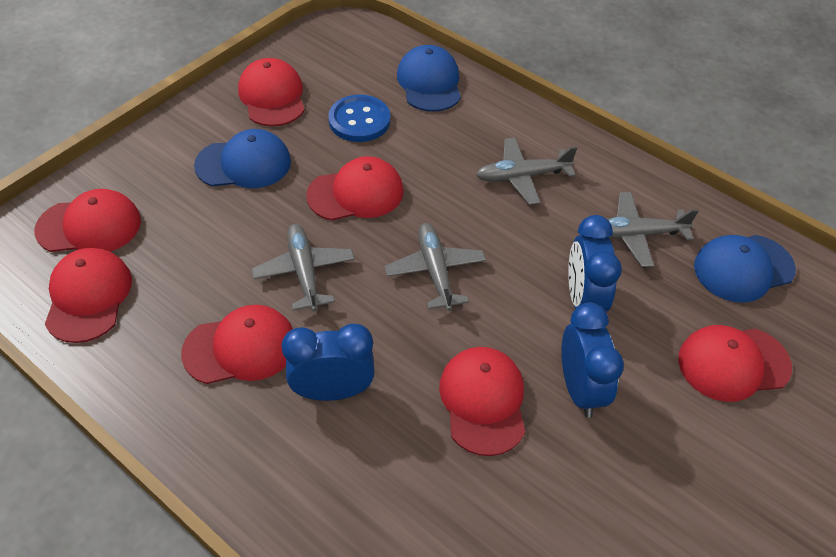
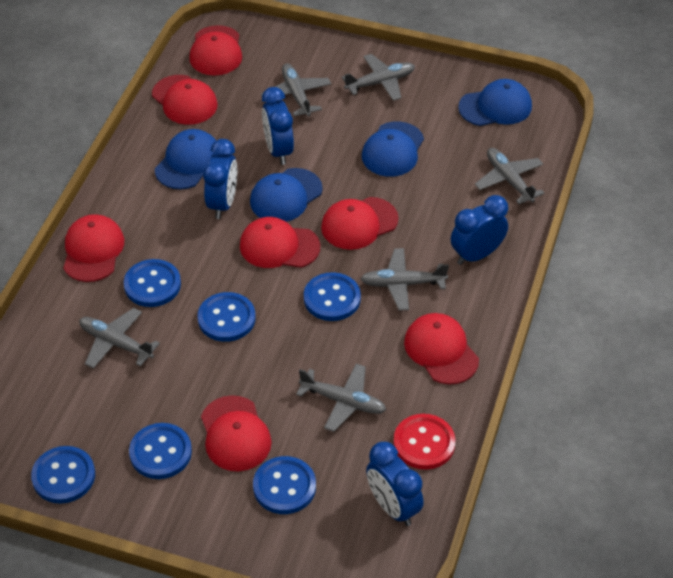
blue button: 1 -> 6
blue cap: 3 -> 4
blue clock: 3 -> 4
grey plane: 4 -> 6
red button: 0 -> 1

